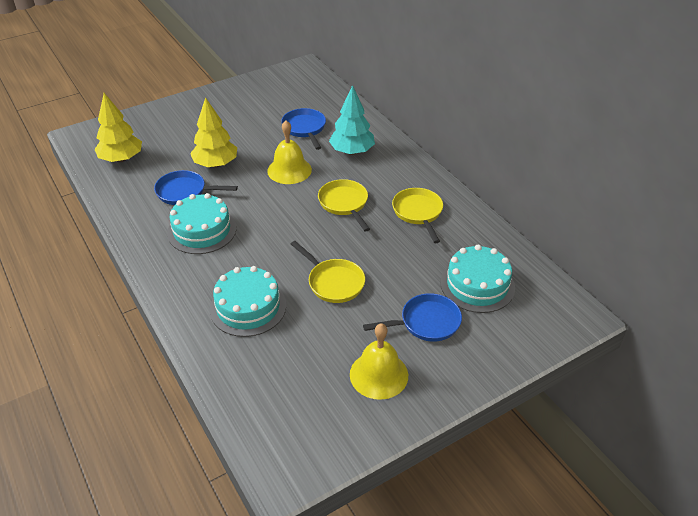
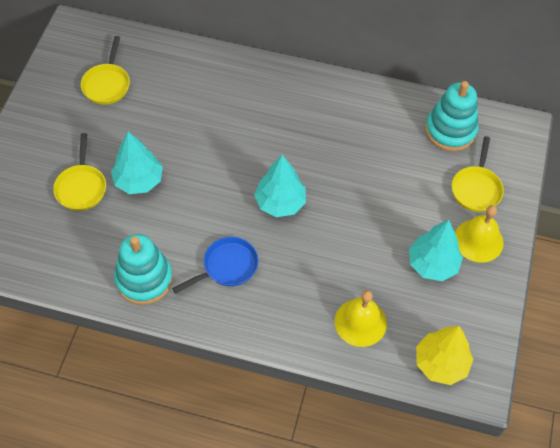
blue pan: 3 -> 1
turquoise cake: 3 -> 0
turquoise stacking toy: 0 -> 2
turquoise tree: 1 -> 3
yellow tree: 2 -> 1

